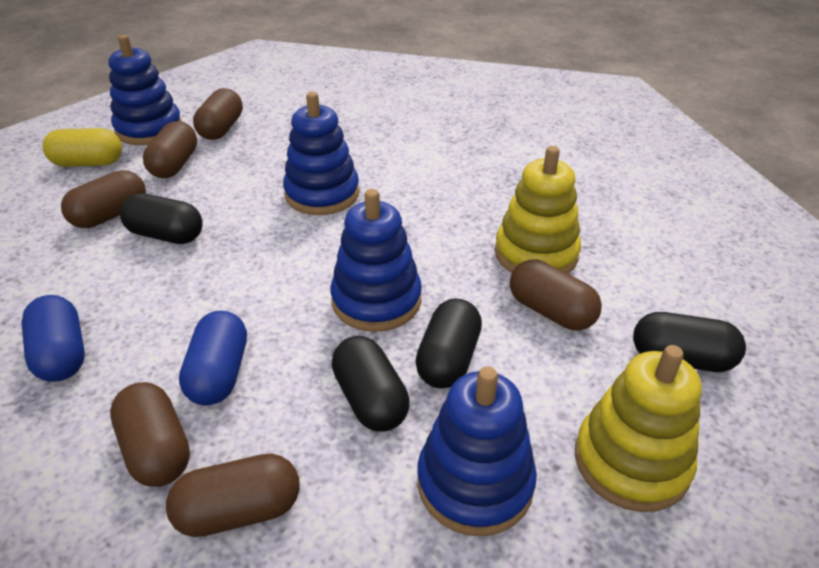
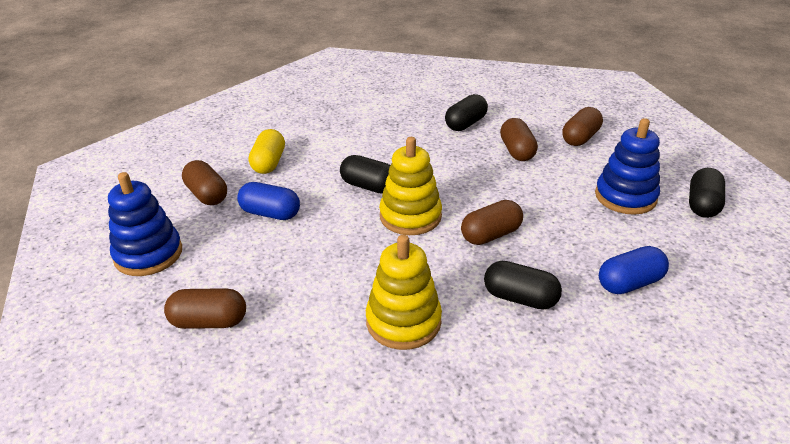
blue stacking toy: 4 -> 2
brown capsule: 6 -> 5

